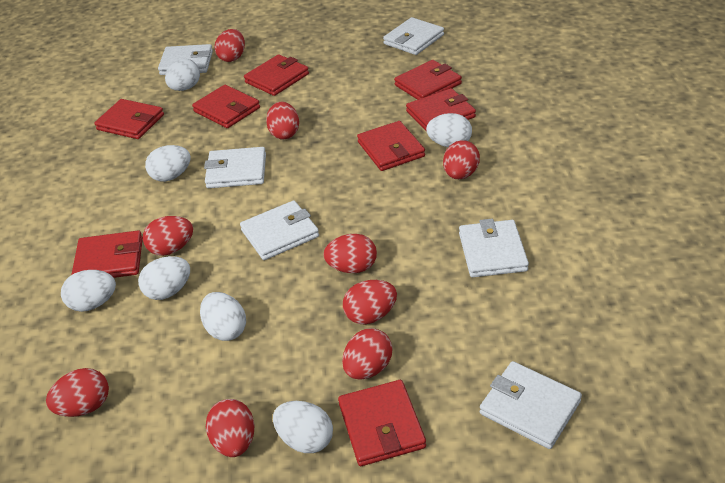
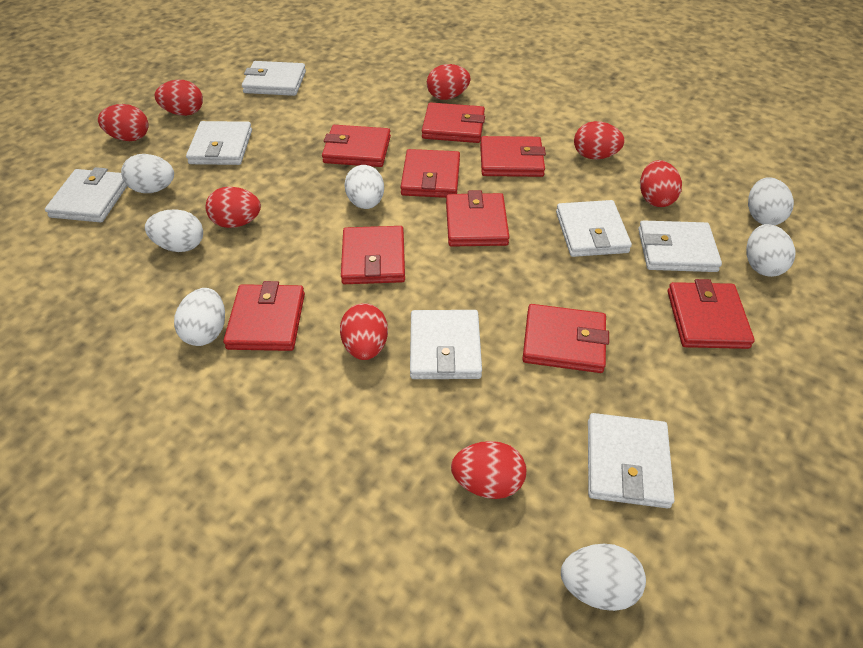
red egg: 9 -> 8
red wallet: 8 -> 9
white wallet: 6 -> 7

